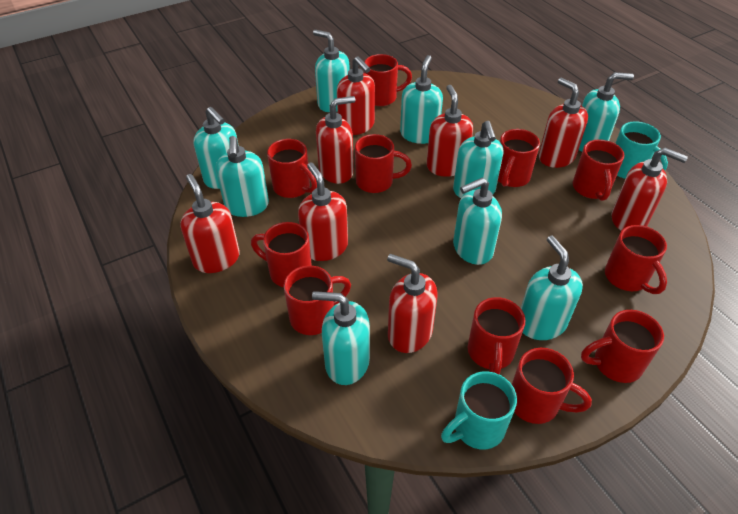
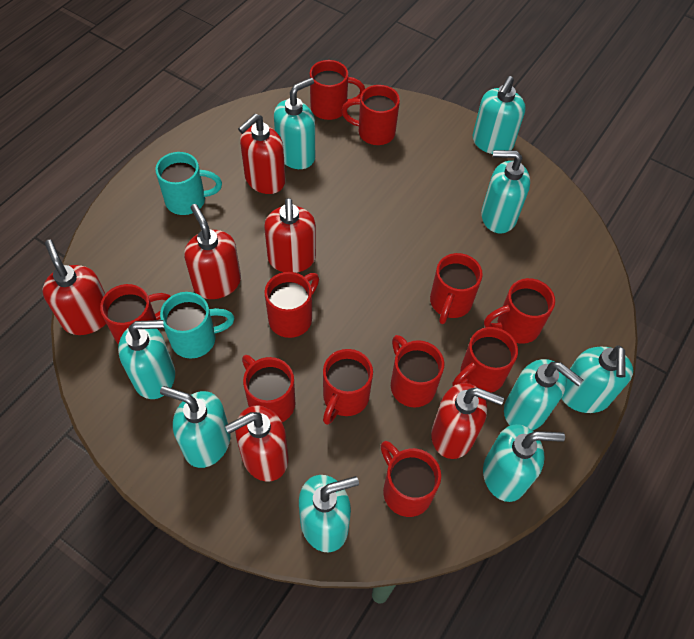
red soap dispenser: 8 -> 6

